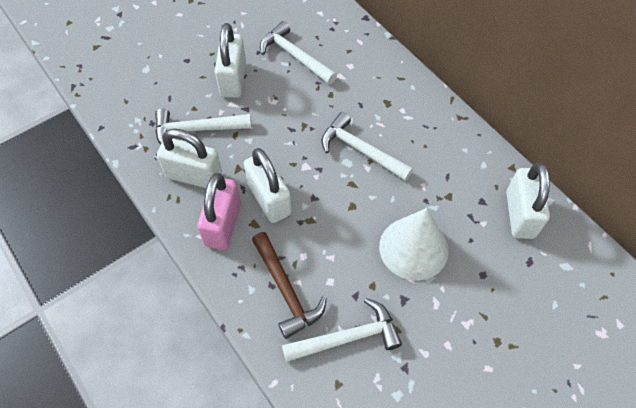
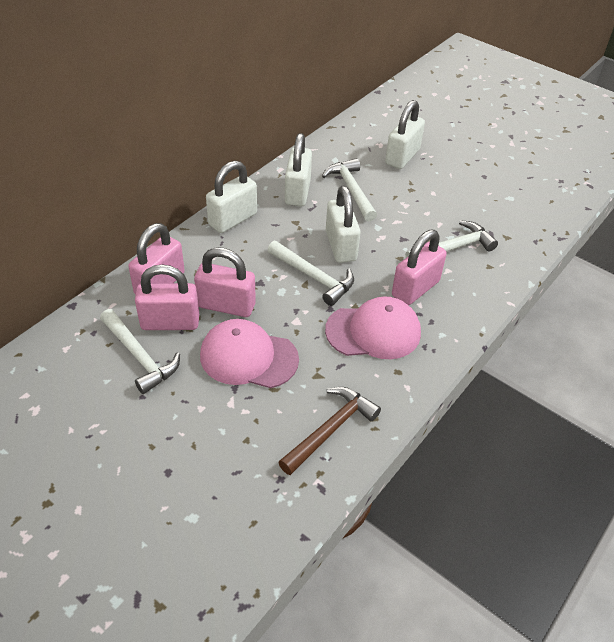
pink cap: 0 -> 2
pink padlock: 1 -> 4
white cone: 1 -> 0

